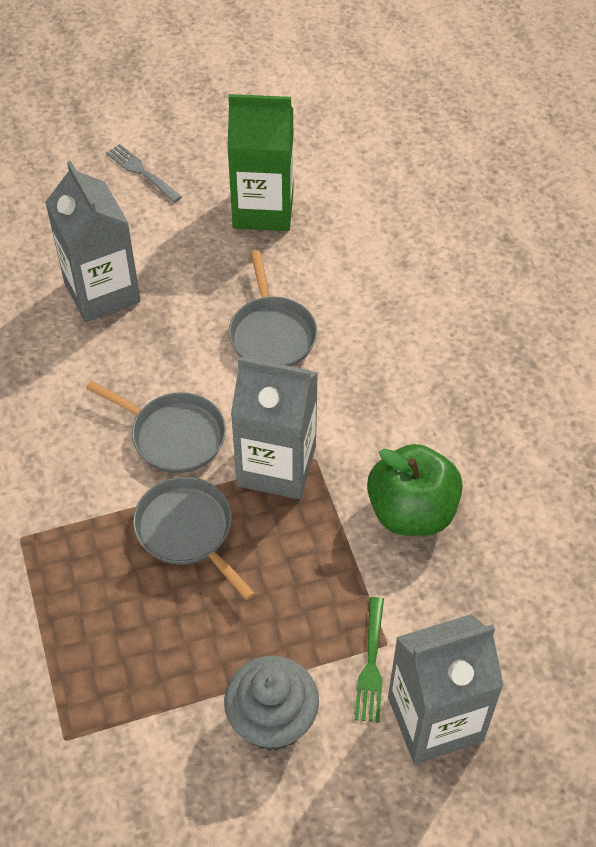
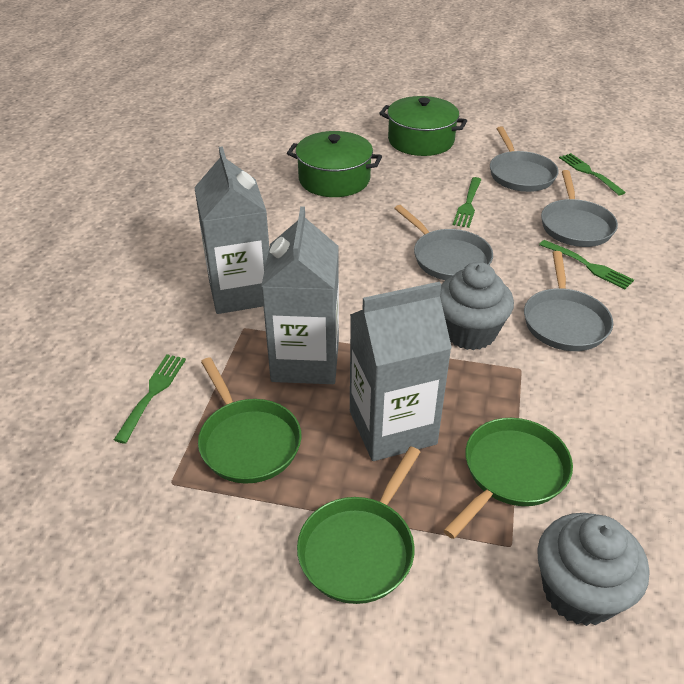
green apple: 1 -> 0
green carton: 1 -> 0
green fork: 1 -> 4
green pan: 0 -> 3
green pot: 0 -> 2
grey cupcake: 1 -> 2
grey fork: 1 -> 0
grey pan: 3 -> 4

